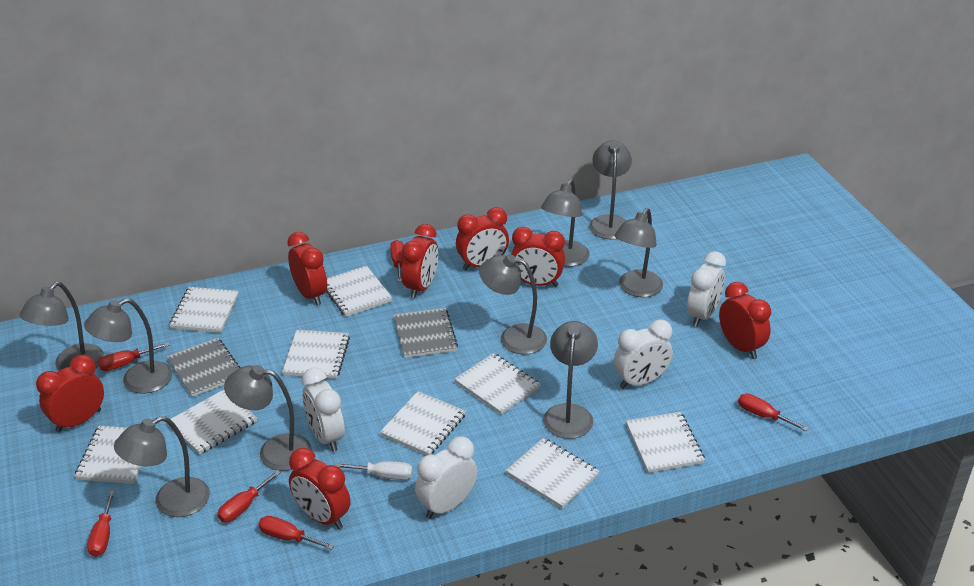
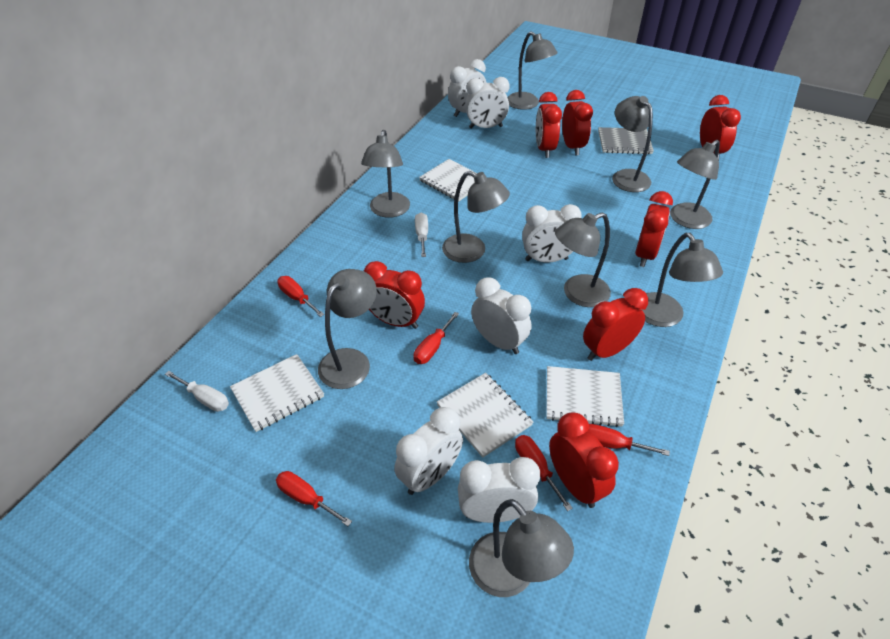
grey notebook: 2 -> 1
red screwdriver: 6 -> 5
white clock: 4 -> 6
white notebook: 9 -> 4
white screwdriver: 1 -> 2

